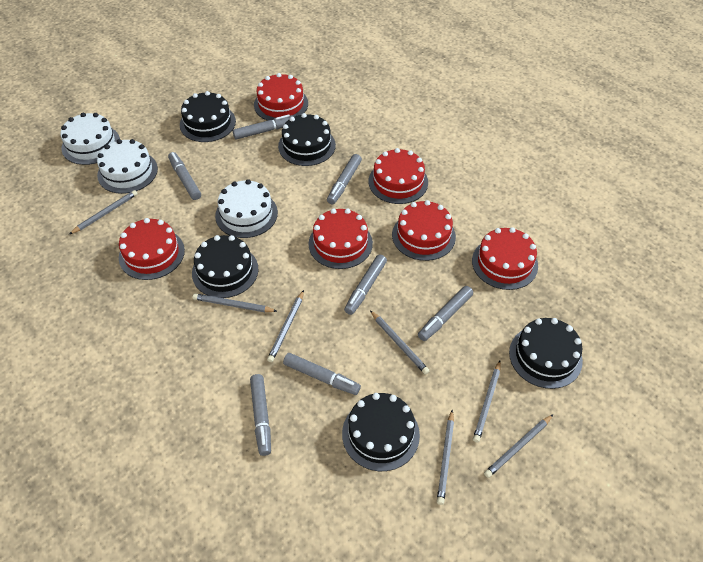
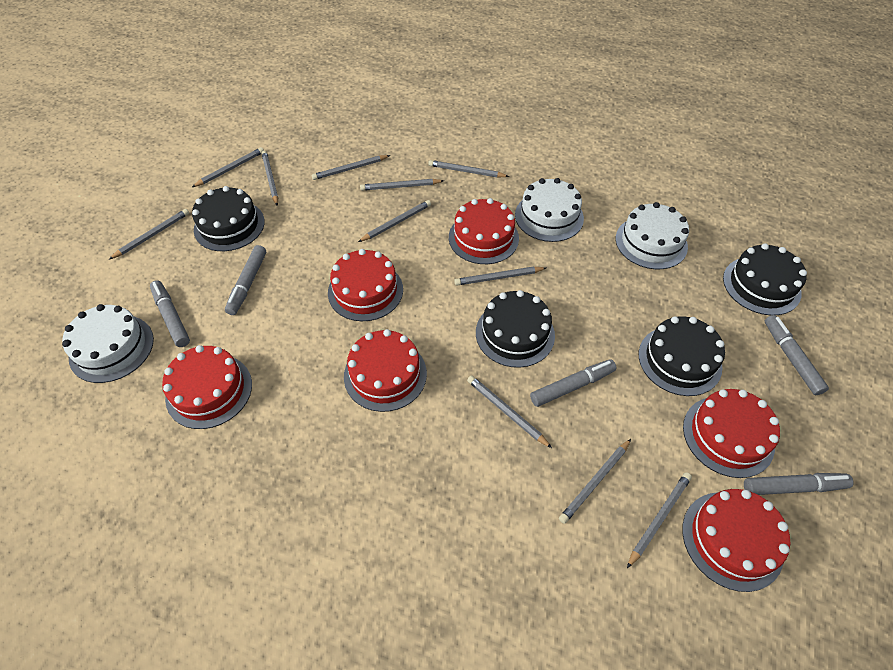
black cake: 5 -> 4
grey marker: 7 -> 5
grey pencil: 7 -> 11

